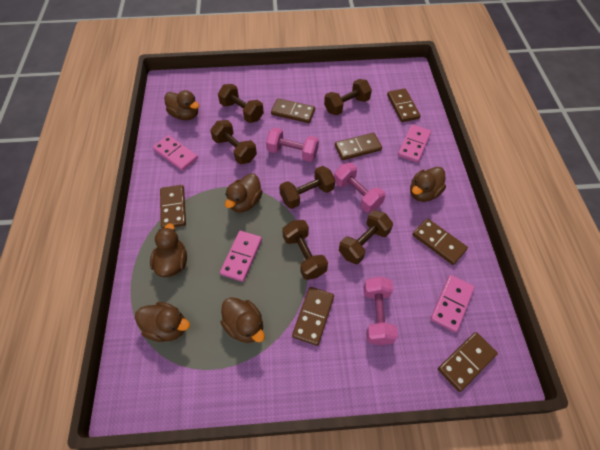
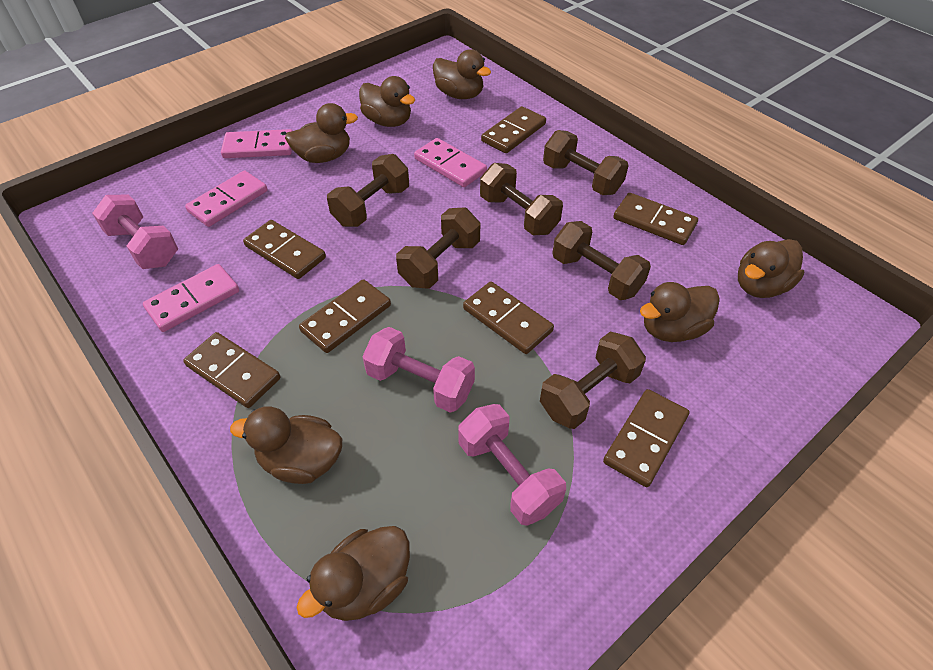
brown duck: 6 -> 7

